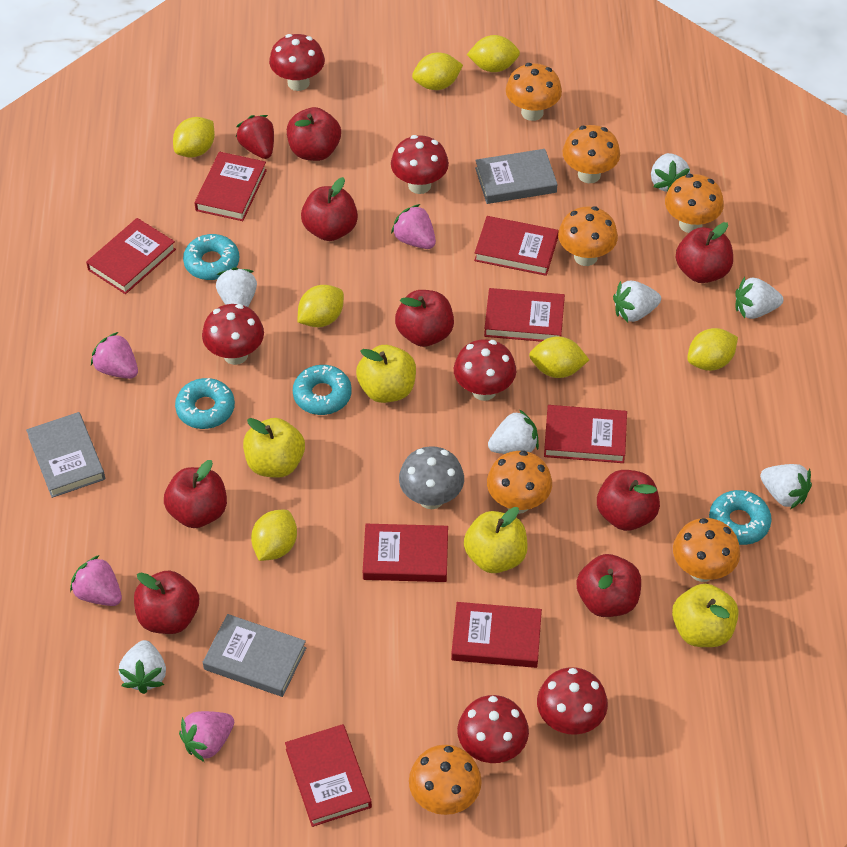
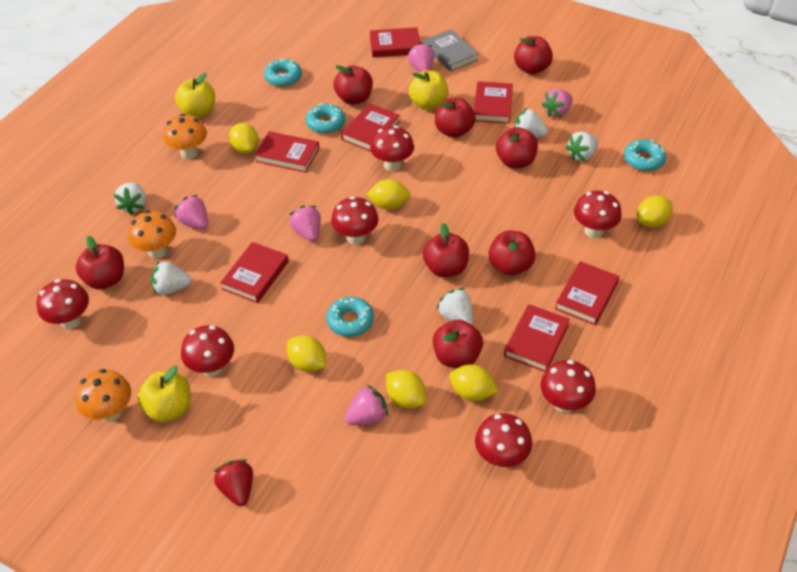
grey book: 3 -> 1
grey mushroom: 1 -> 0
orange mushroom: 7 -> 3
pink strawberry: 4 -> 5
red book: 8 -> 7
red mushroom: 6 -> 7
white strawberry: 7 -> 5
yellow apple: 4 -> 3
yellow lemon: 7 -> 6

